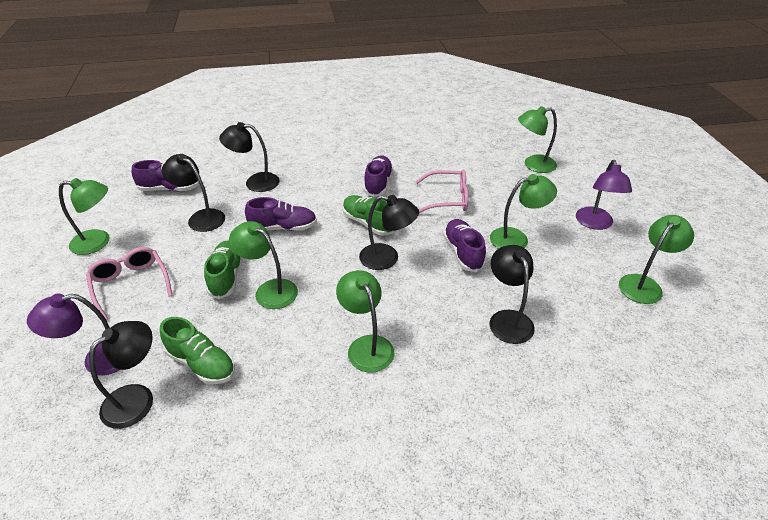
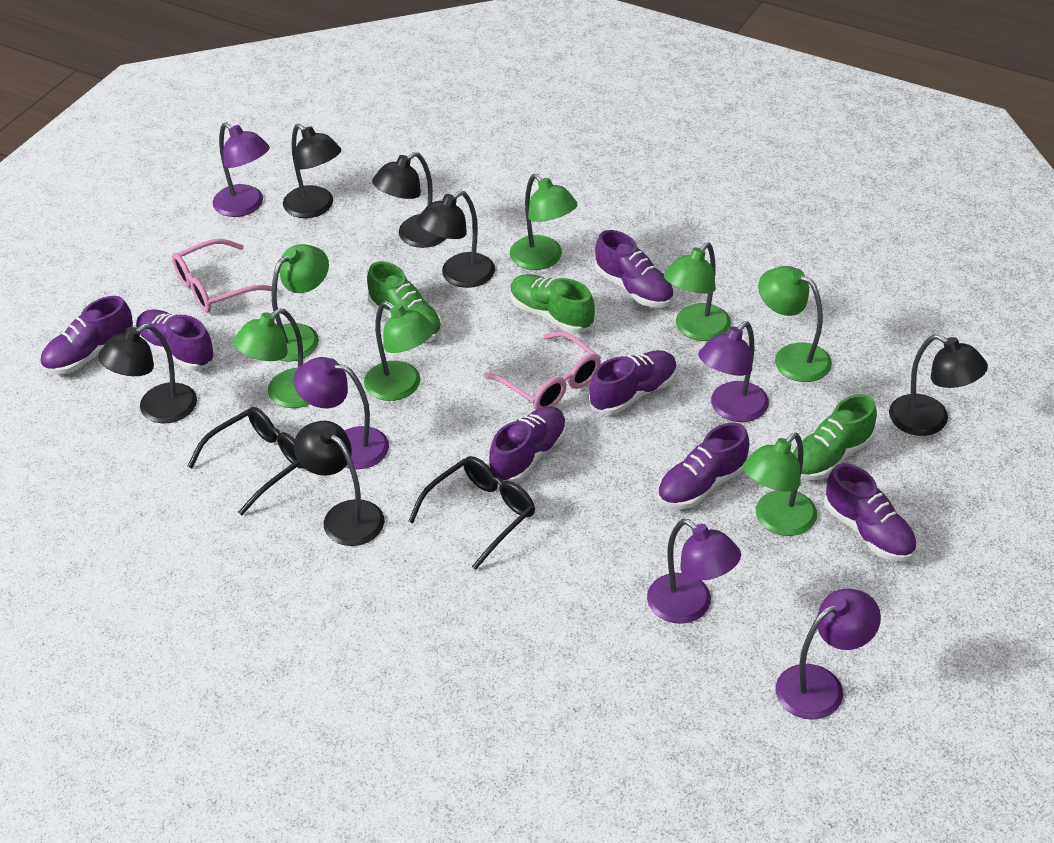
black glasses: 0 -> 2
black lamp: 5 -> 6
green lamp: 6 -> 7
purple lamp: 2 -> 5
purple shoe: 4 -> 7

